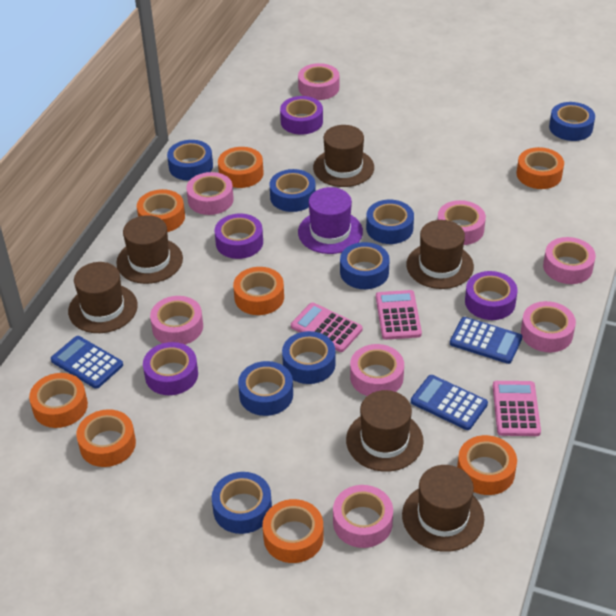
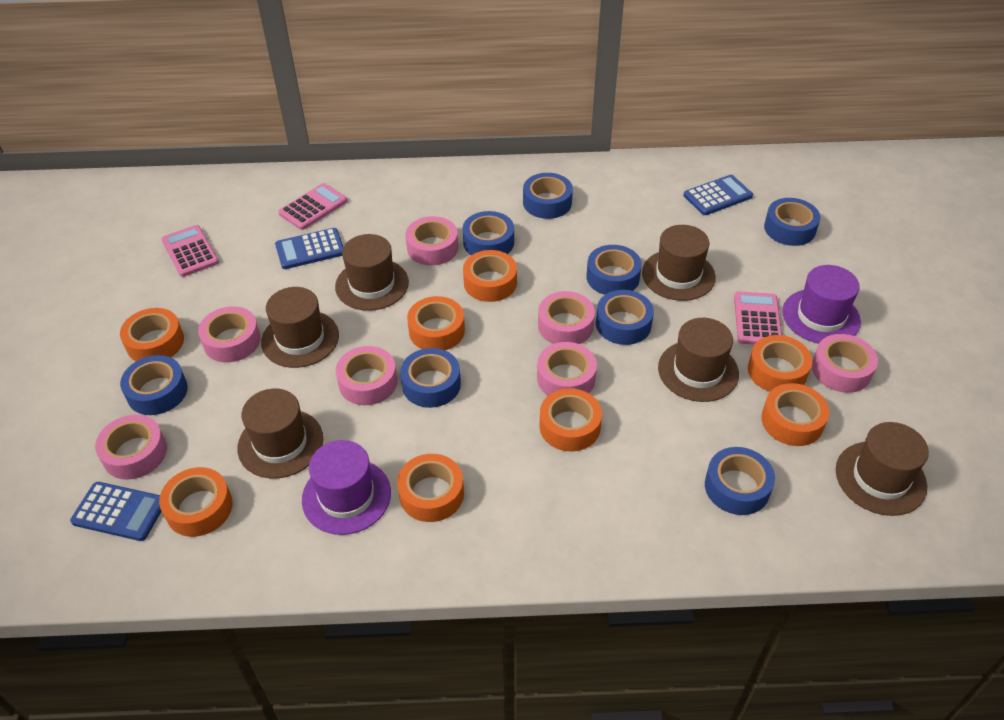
pink tape: 8 -> 7
purple hat: 1 -> 2
purple tape: 4 -> 0

